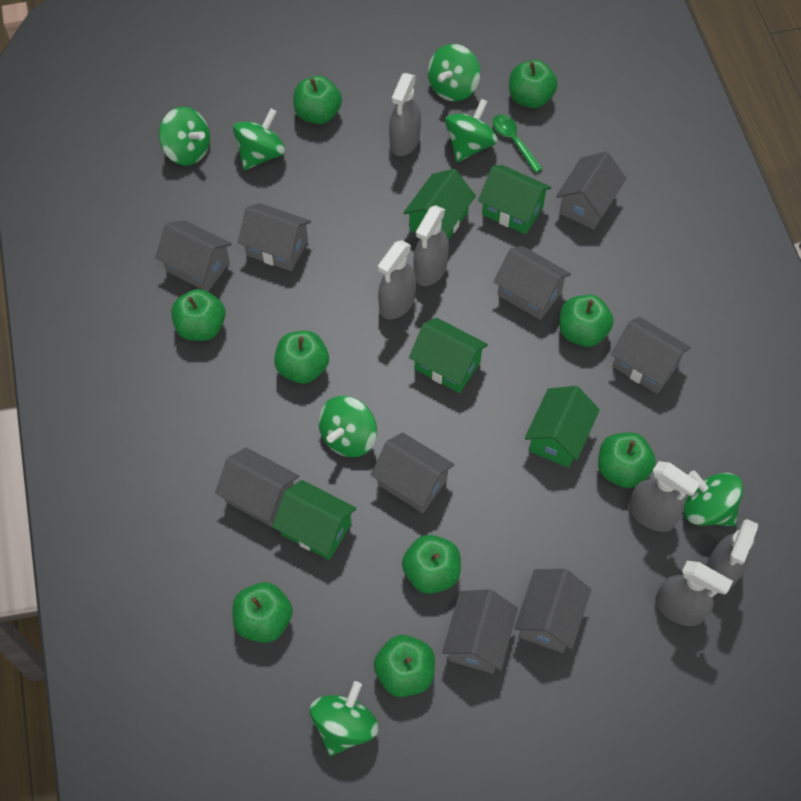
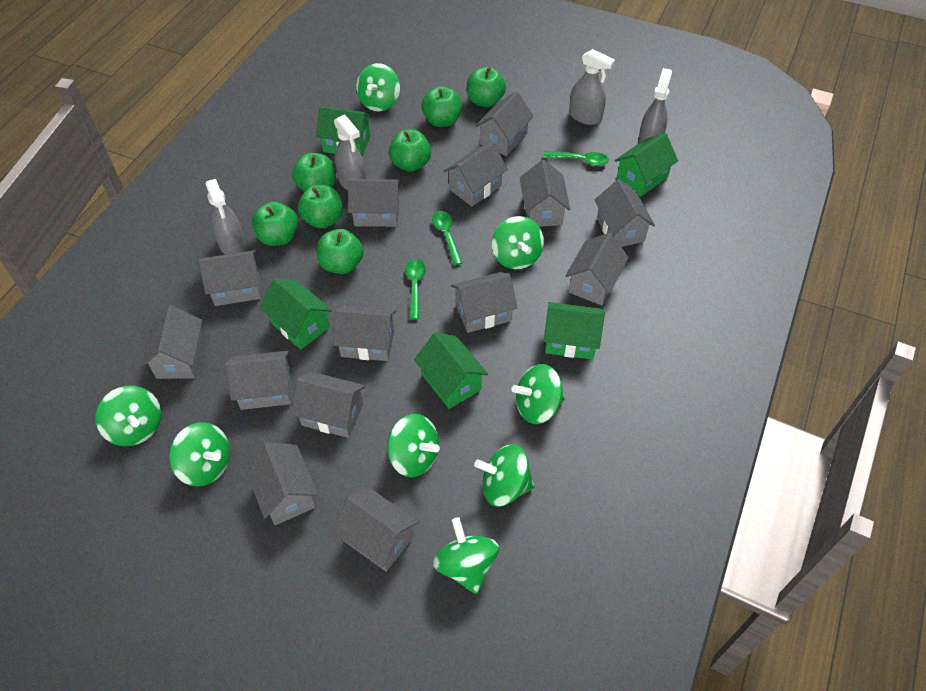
green apple: 9 -> 7
green spinning top: 7 -> 8
green spoon: 1 -> 3
grey house: 9 -> 14
grey spray bottle: 6 -> 4

